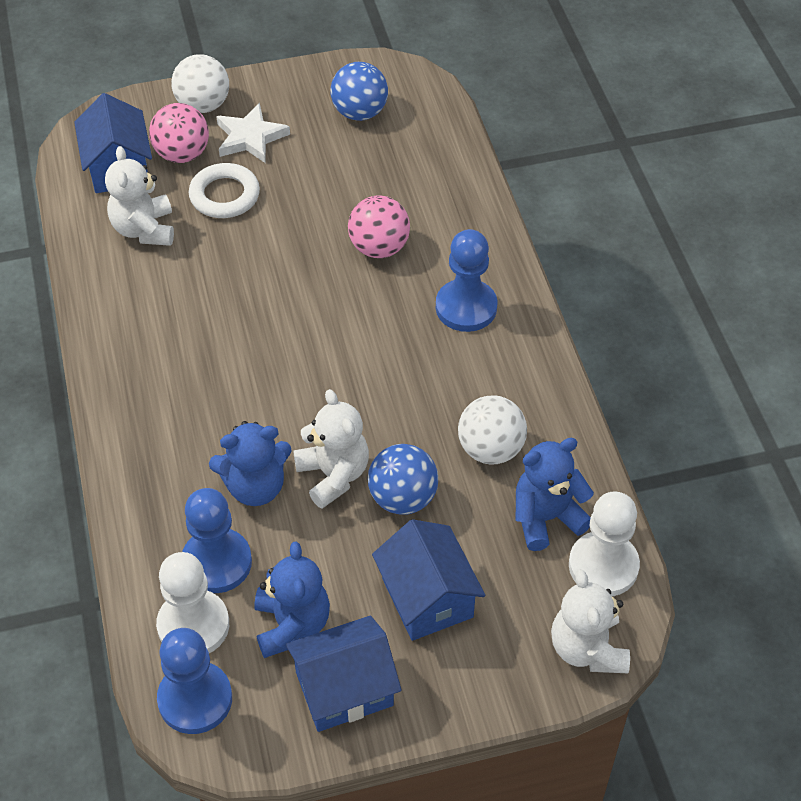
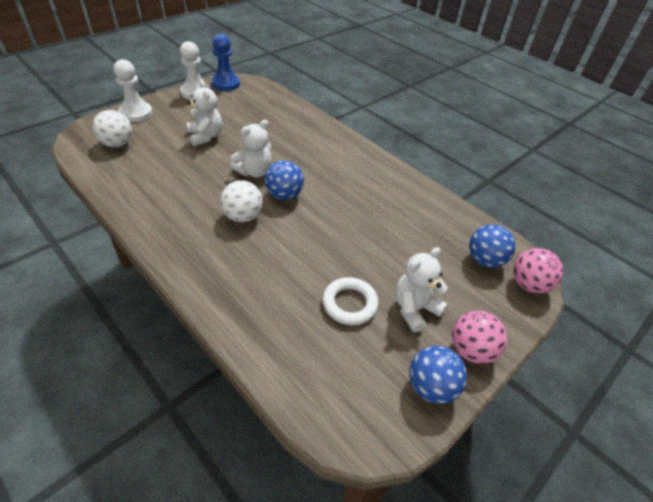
blue ball: 2 -> 3
blue house: 3 -> 0
blue pawn: 3 -> 1
blue teddy bear: 3 -> 0
white star: 1 -> 0

